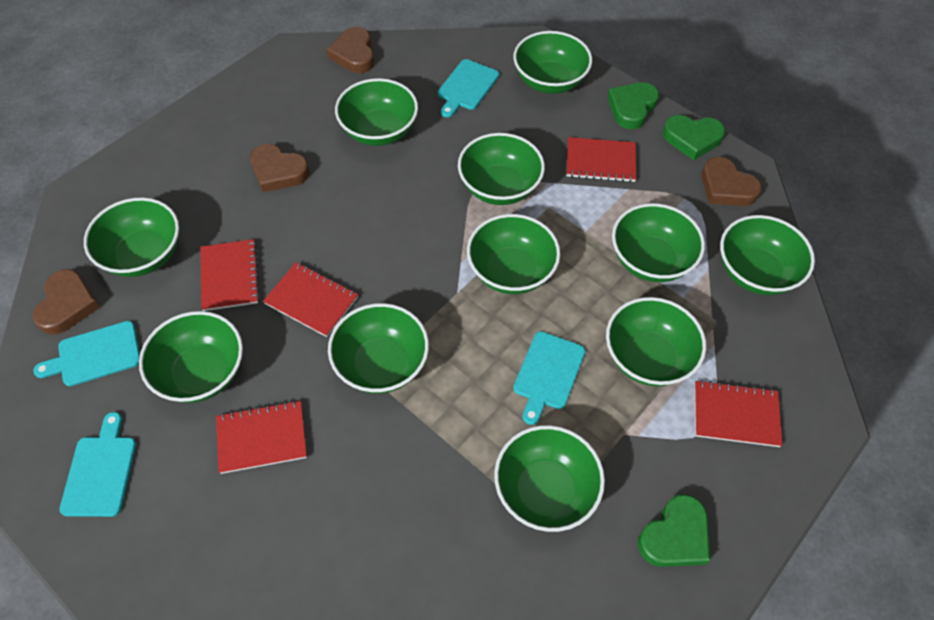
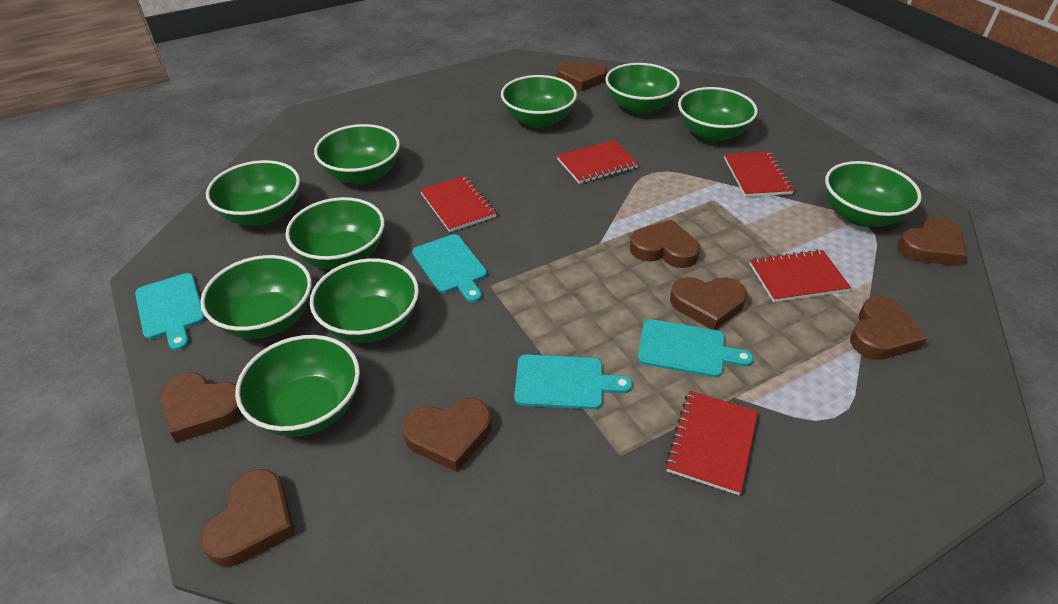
brown heart: 4 -> 8
green bowl: 11 -> 10
green heart: 3 -> 0

